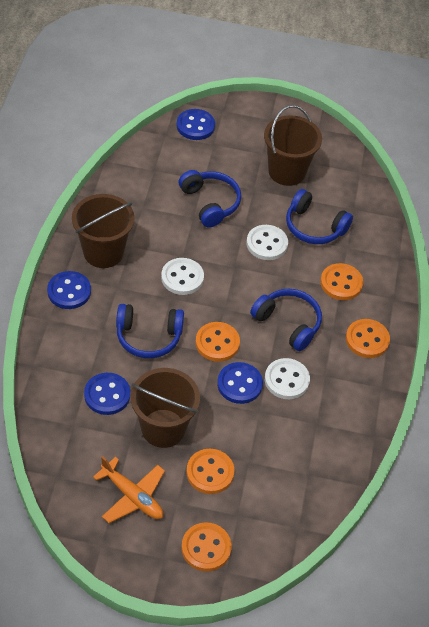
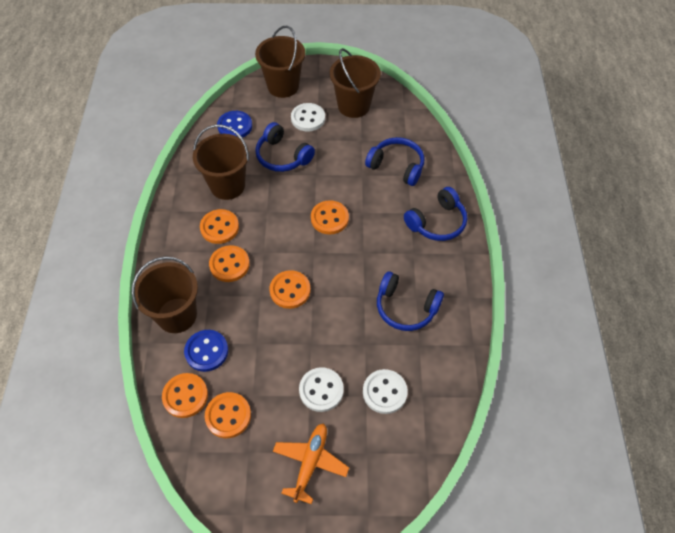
blue button: 4 -> 2
brown bucket: 3 -> 4
orange button: 5 -> 6

